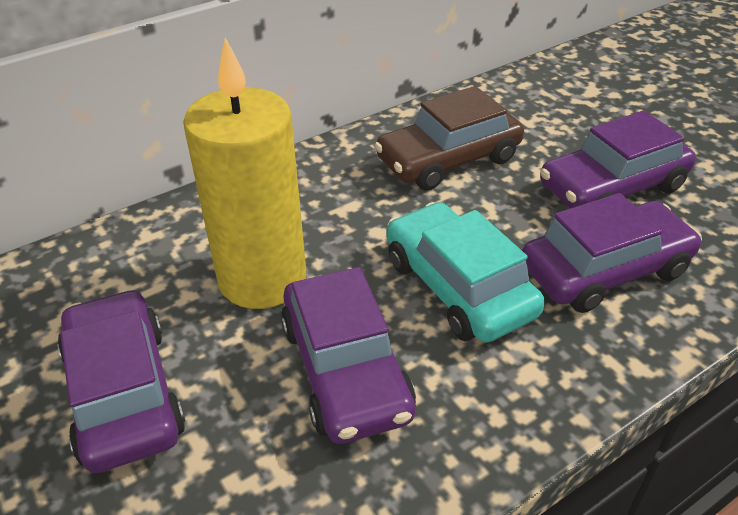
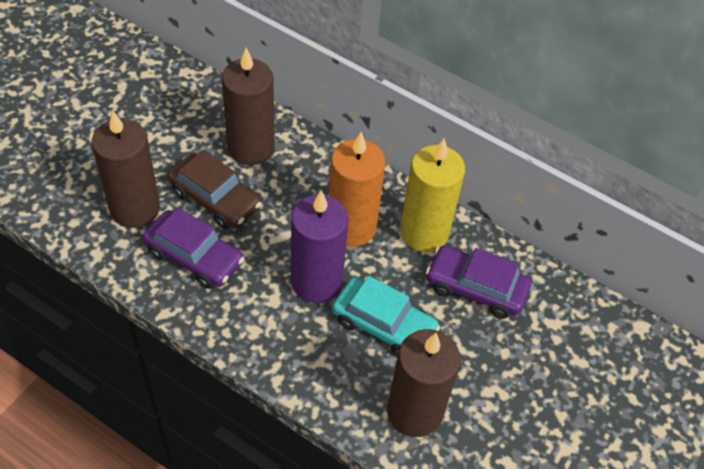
brown candle: 0 -> 3
orange candle: 0 -> 1
purple candle: 0 -> 1
purple car: 4 -> 2

